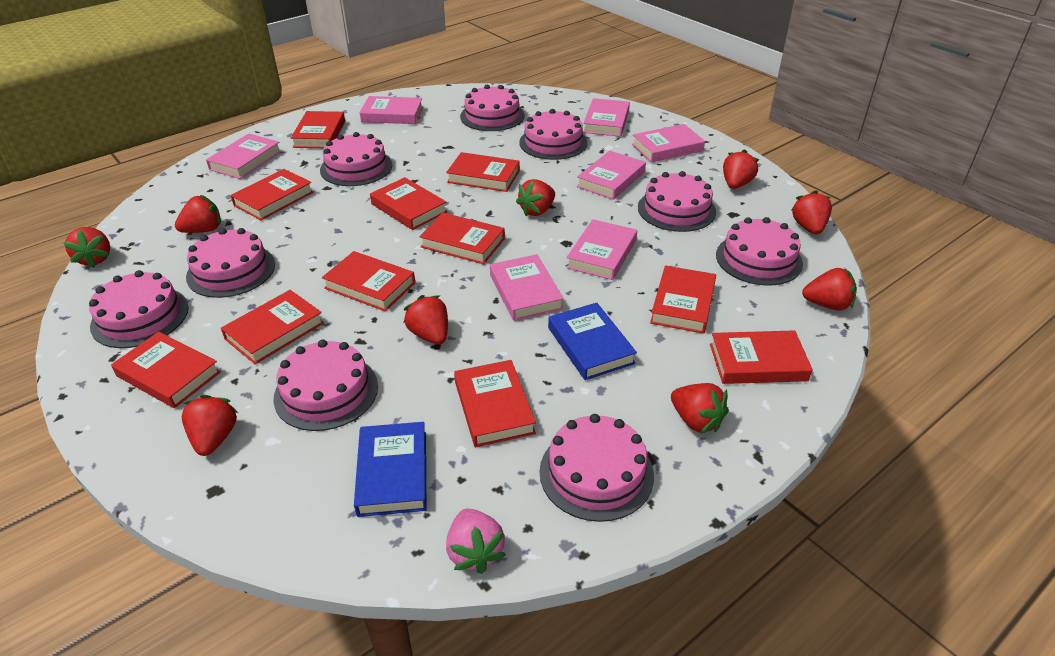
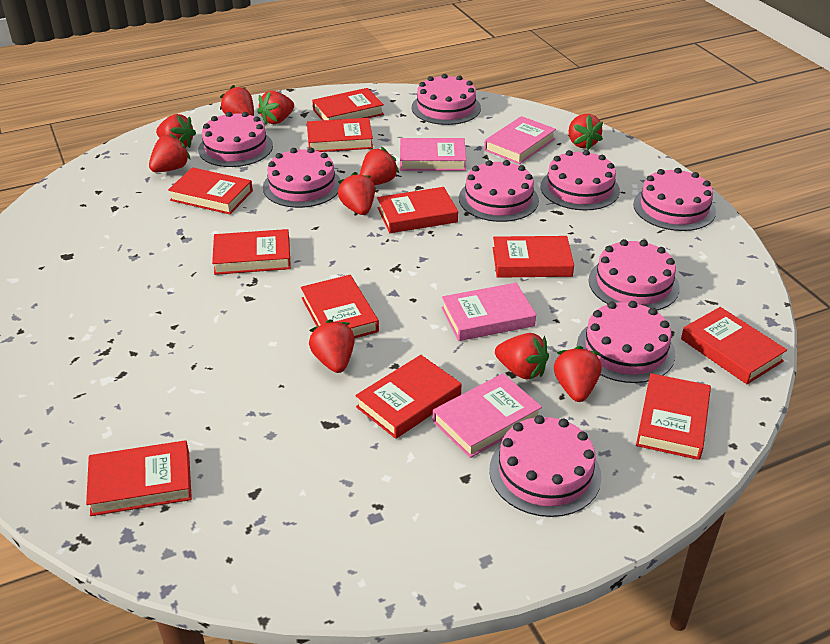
blue book: 2 -> 0
pink book: 7 -> 4
pink strawberry: 1 -> 0
red strawberry: 9 -> 10

